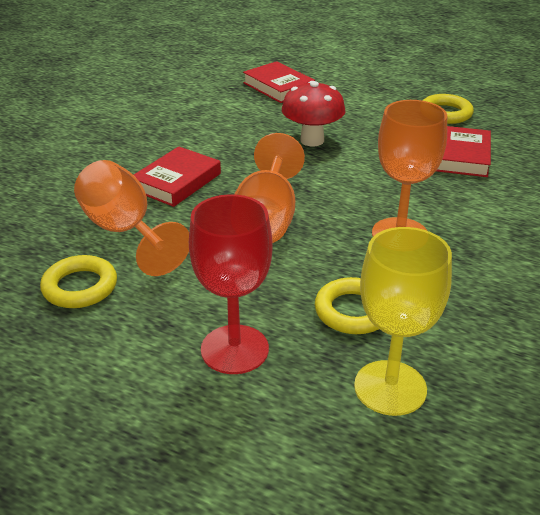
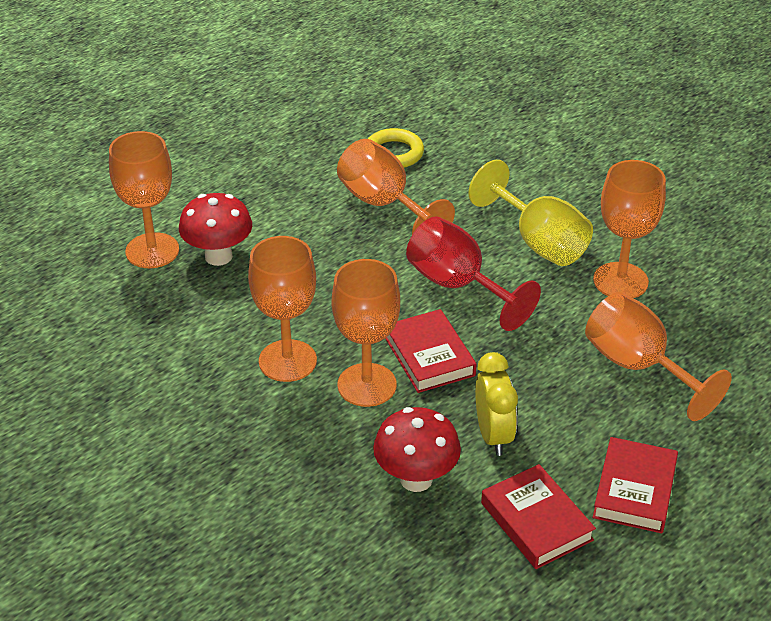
orange goblet: 3 -> 6
red mushroom: 1 -> 2
yellow clock: 0 -> 1
yellow ring: 3 -> 1

